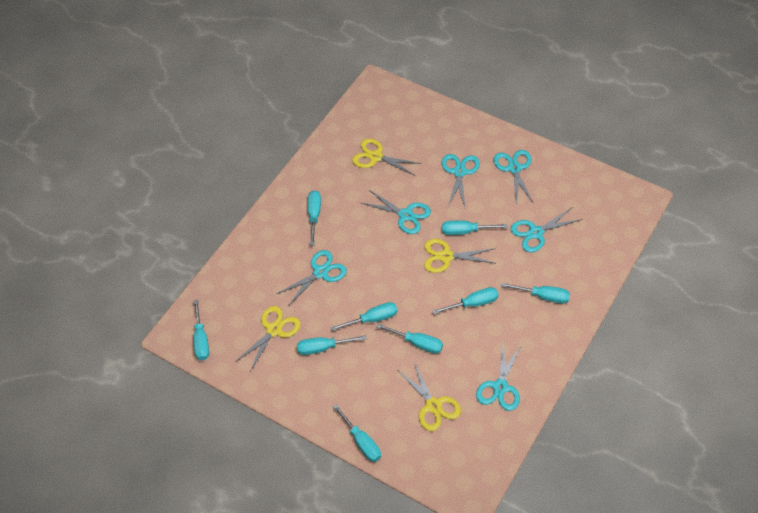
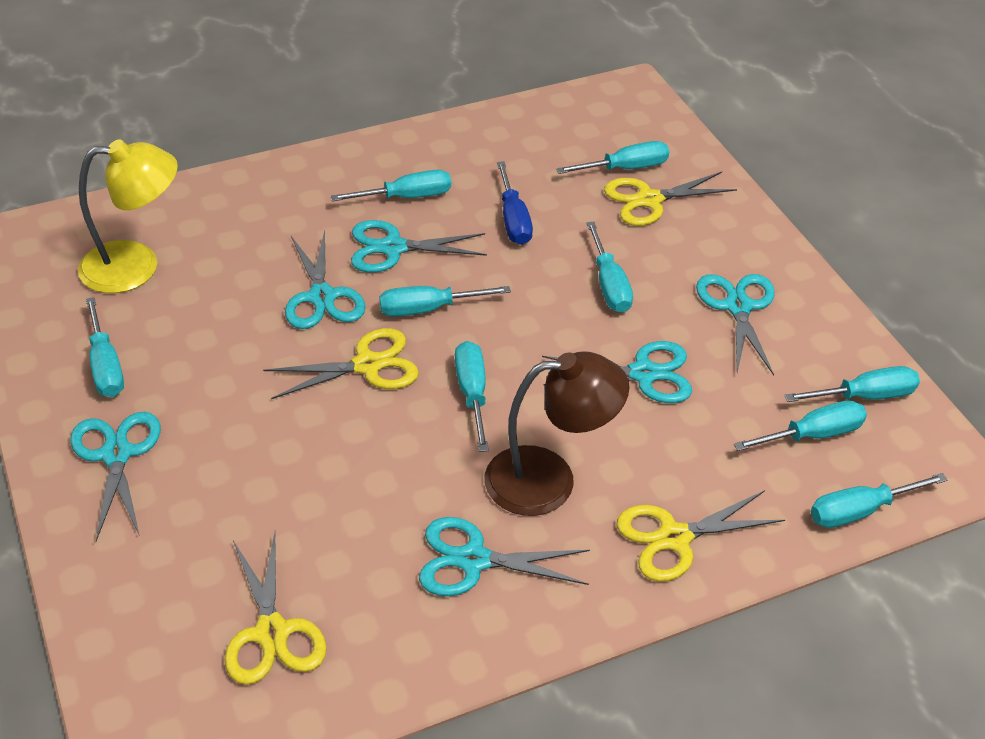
blue screwdriver: 0 -> 1
brown lamp: 0 -> 1
yellow lamp: 0 -> 1

